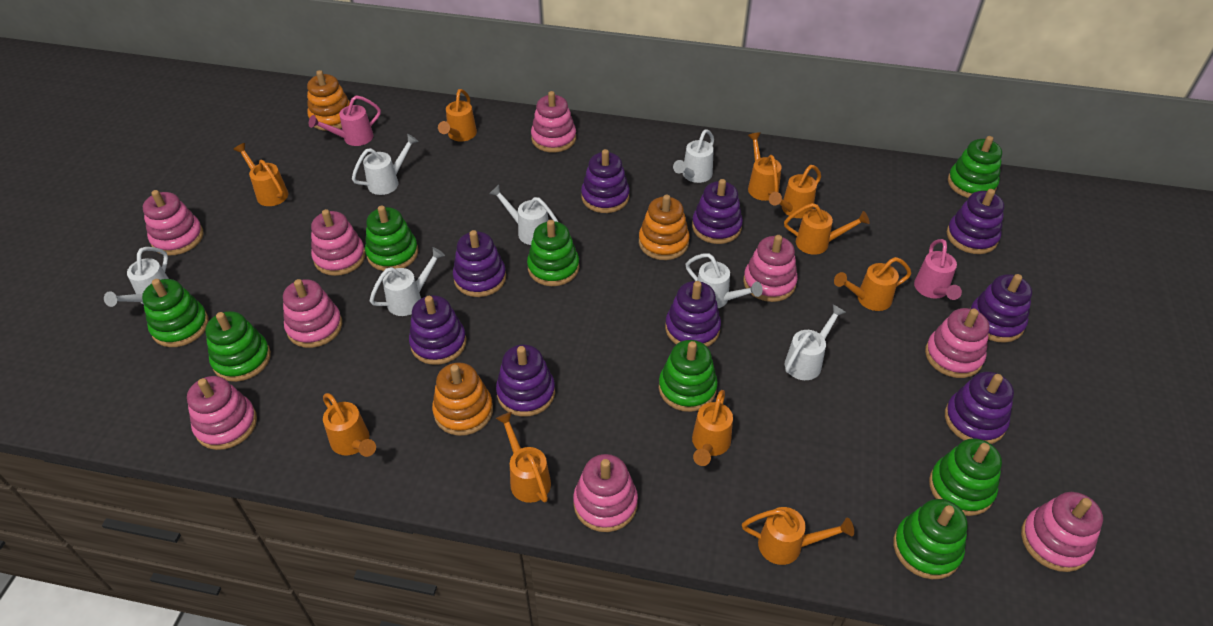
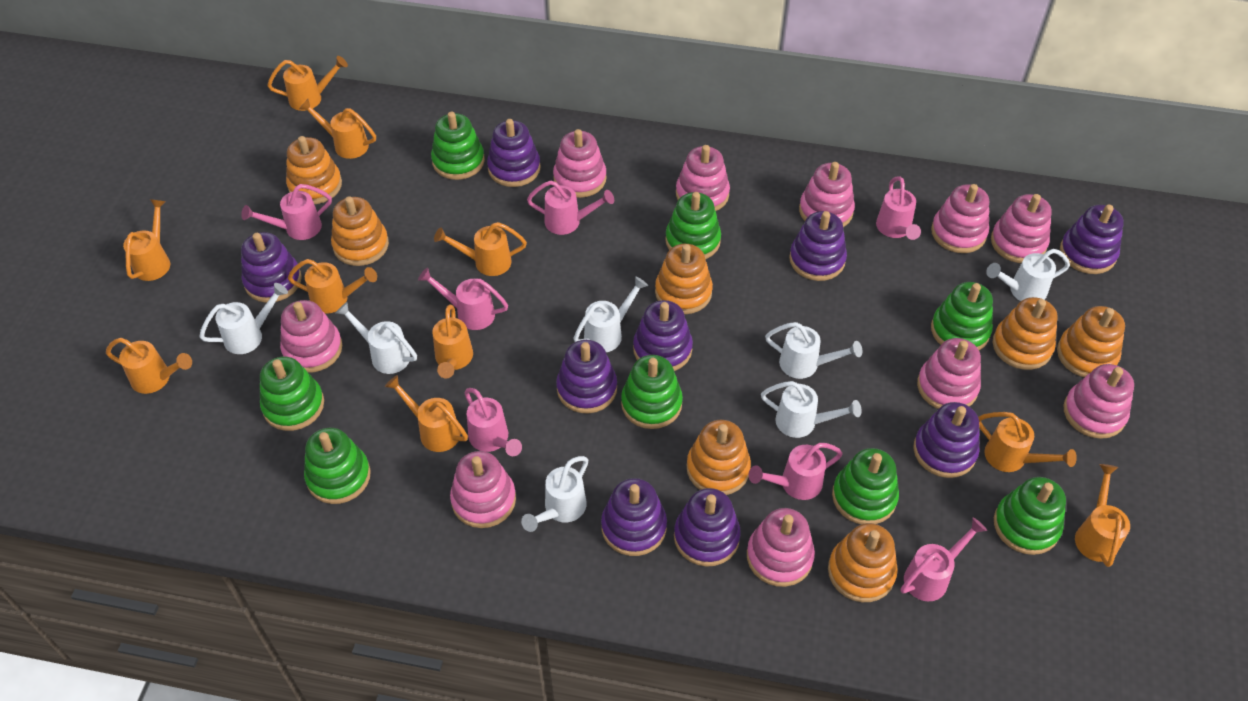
orange stacking toy: 3 -> 7
pink stacking toy: 9 -> 10
pink watering can: 2 -> 7

